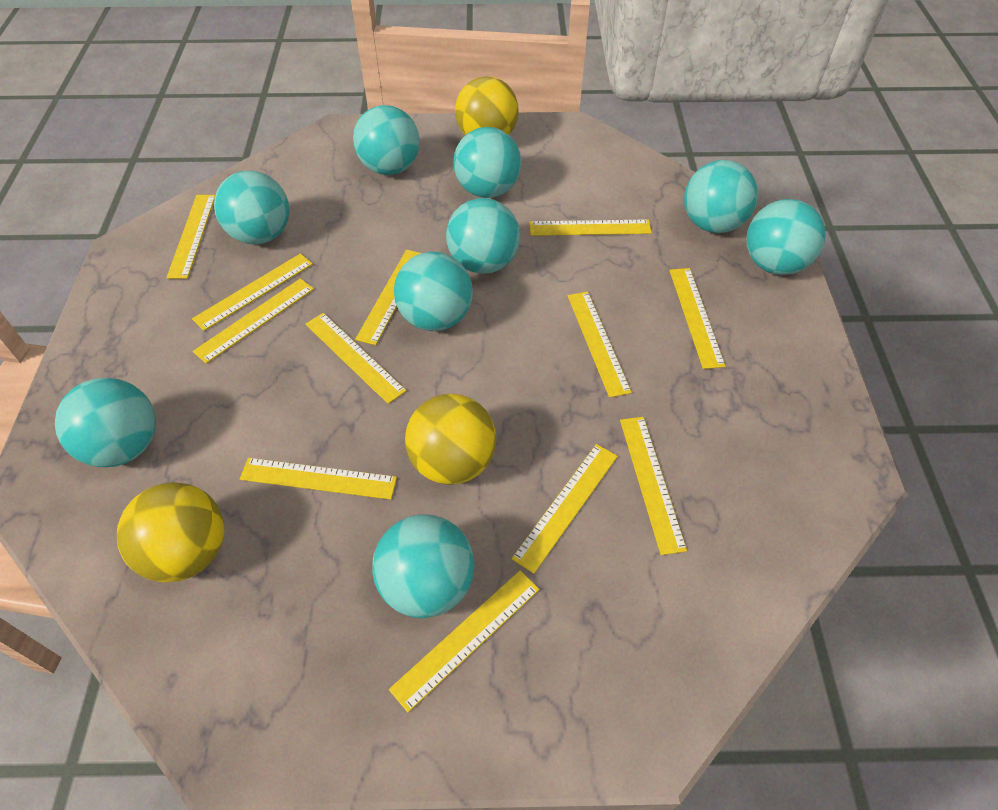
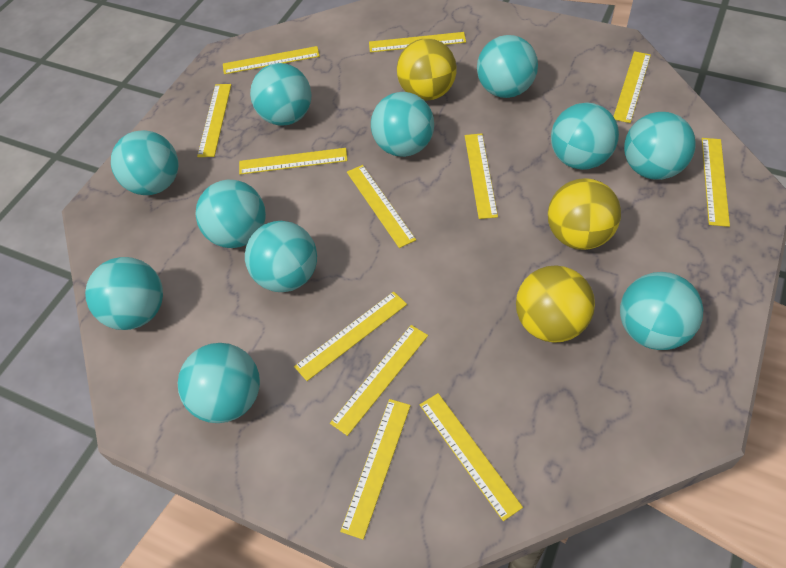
turquoise ball: 9 -> 11

